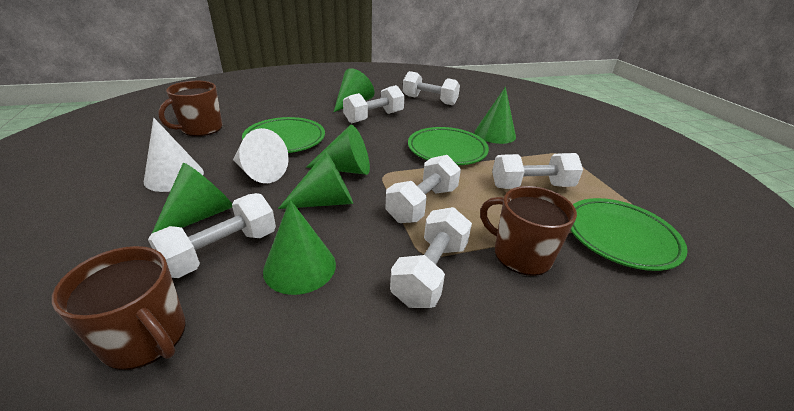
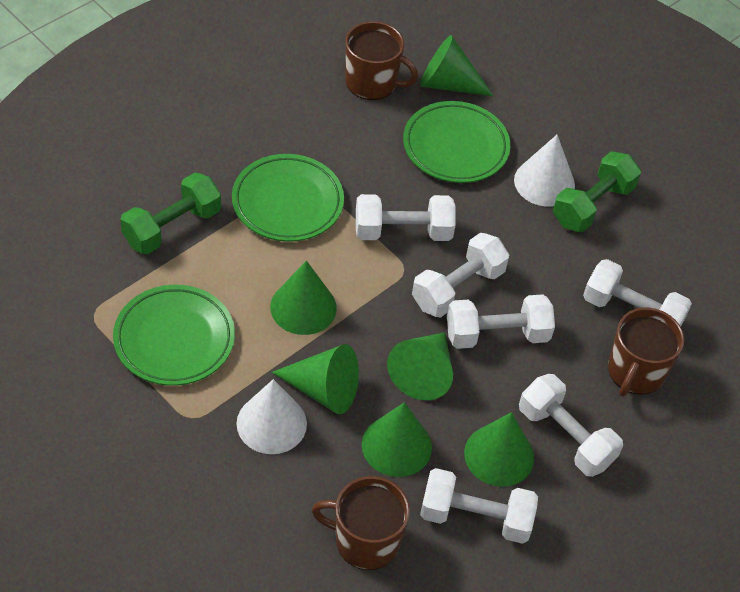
green dumbbell: 0 -> 2

